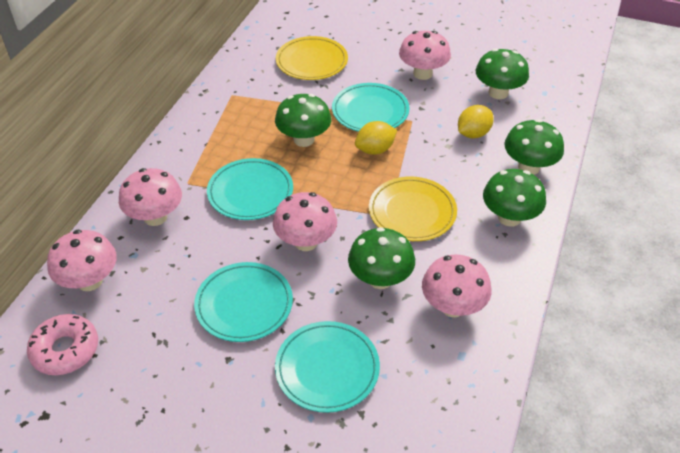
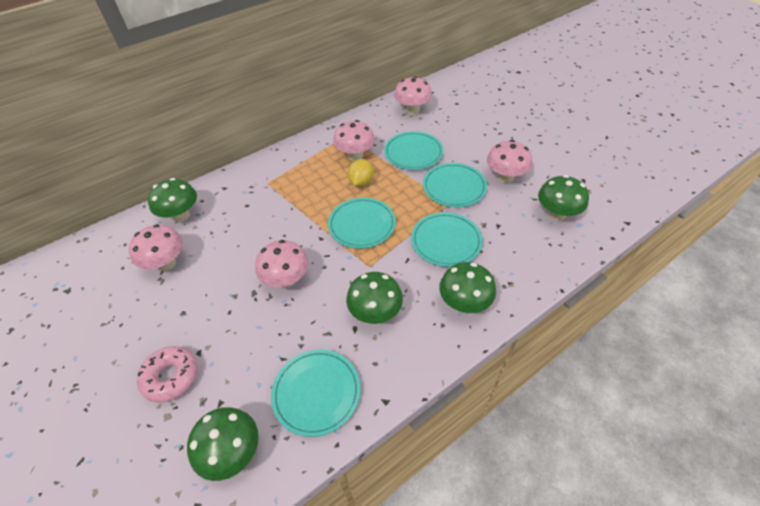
turquoise plate: 4 -> 5
yellow lemon: 2 -> 1
yellow plate: 2 -> 0

